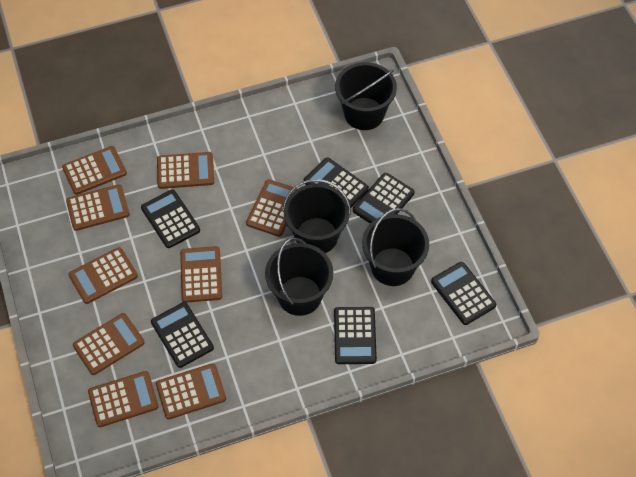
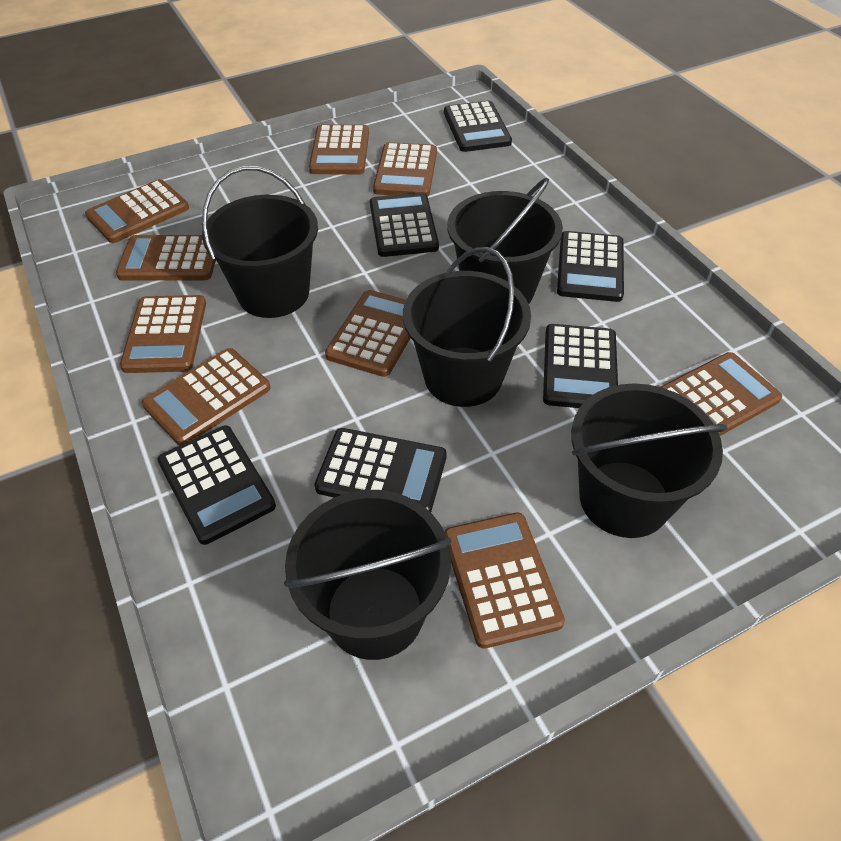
black bucket: 4 -> 5

